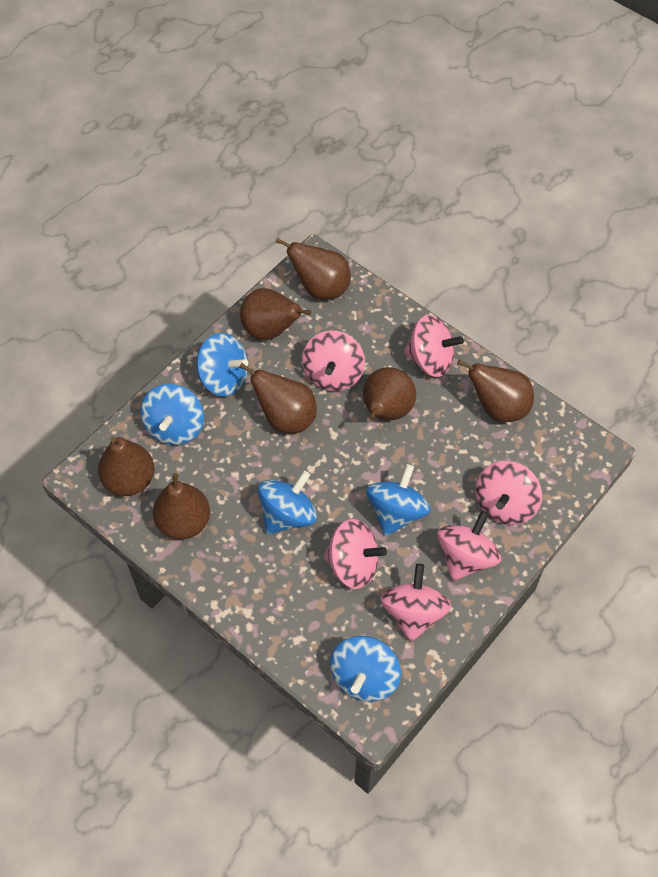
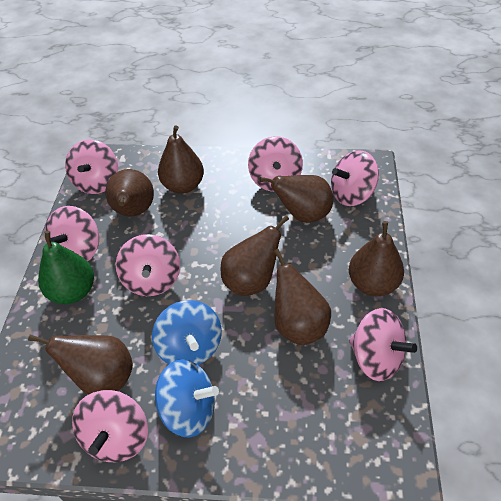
blue spinning top: 5 -> 2
green pear: 0 -> 1
pink spinning top: 6 -> 7

